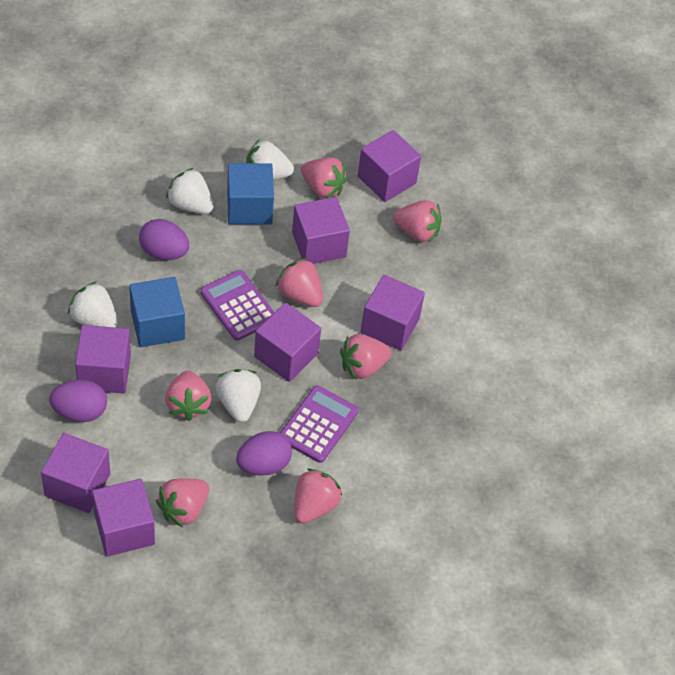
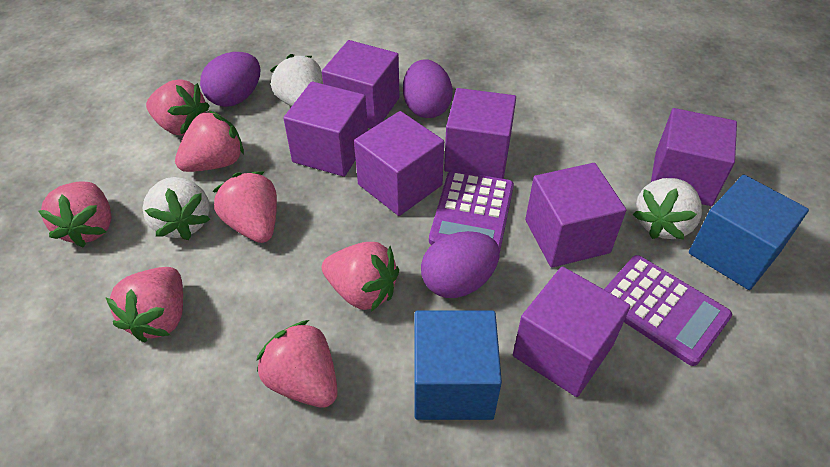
white strawberry: 4 -> 3

